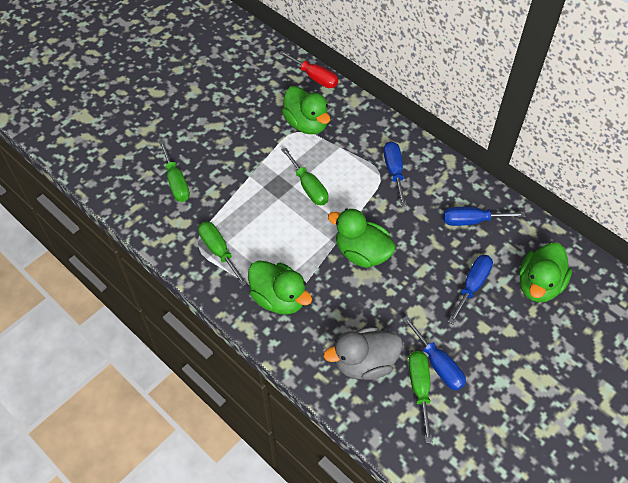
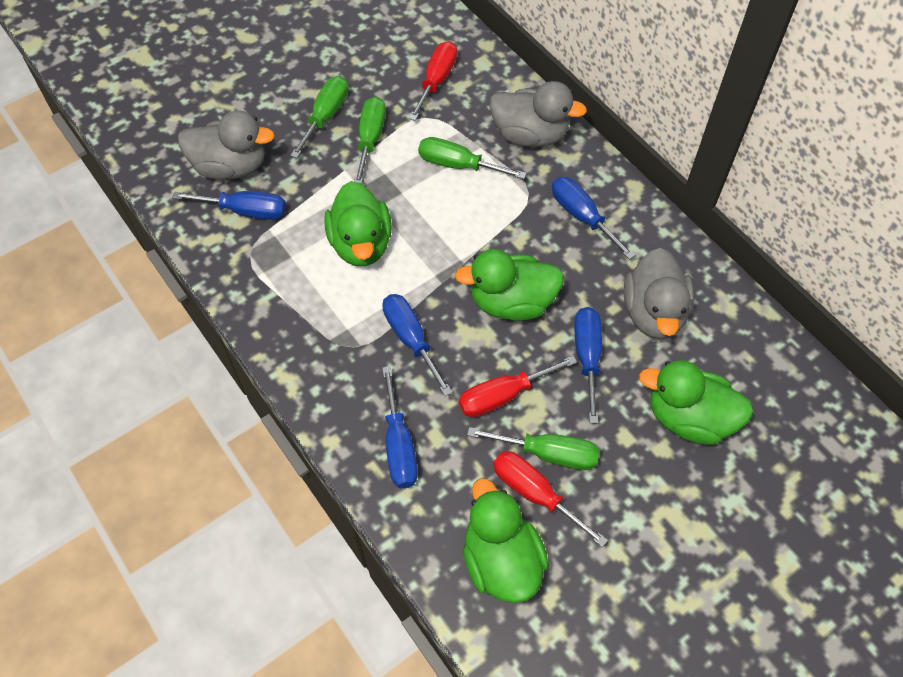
blue screwdriver: 4 -> 5
grey duck: 1 -> 3
red screwdriver: 1 -> 3

